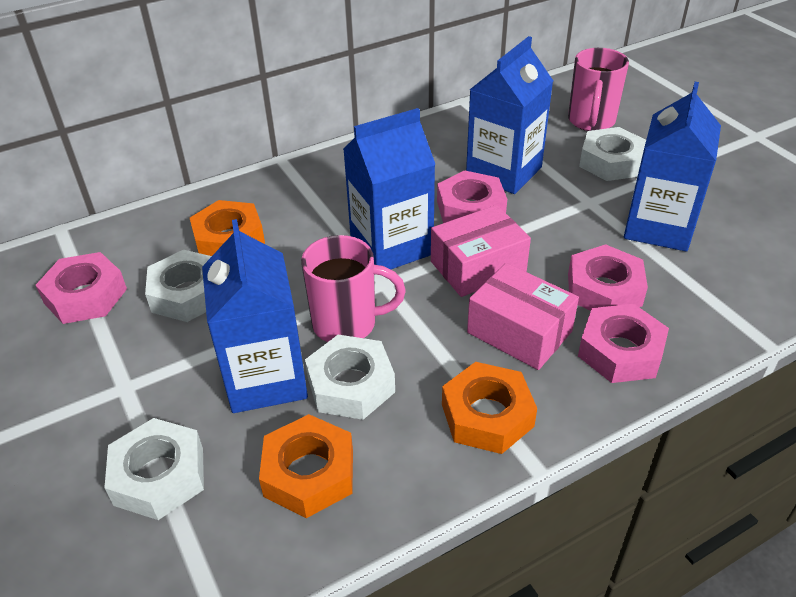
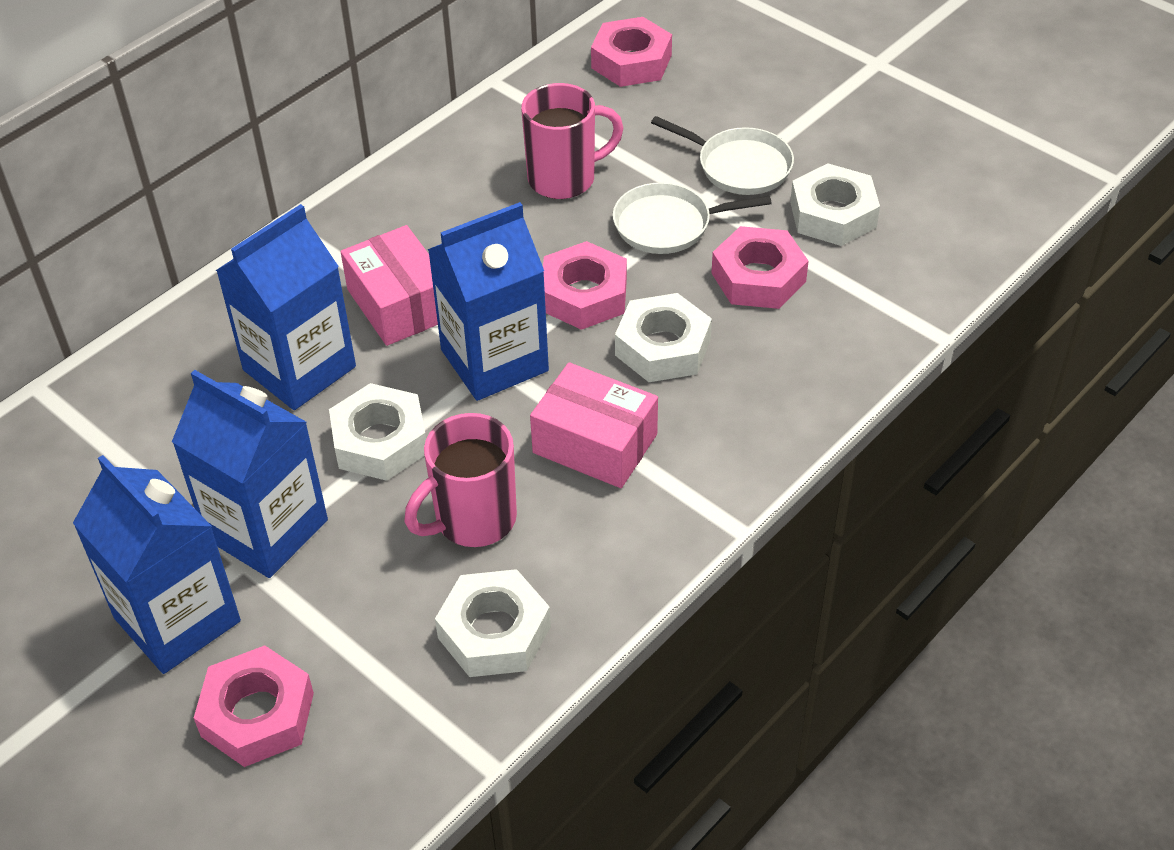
orange nut: 3 -> 0
white pan: 0 -> 2

